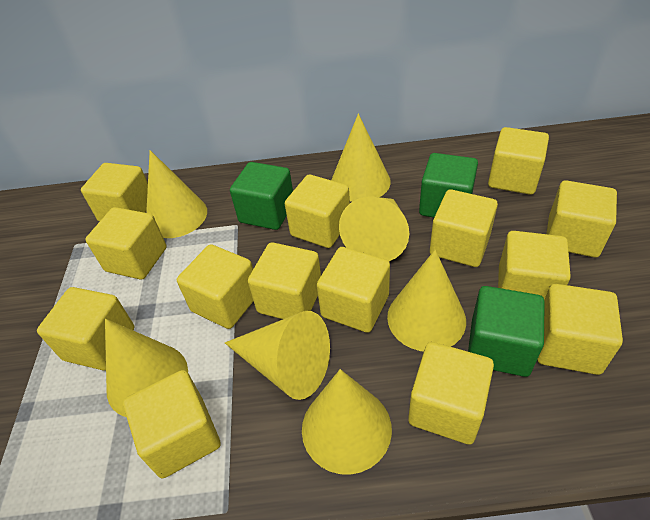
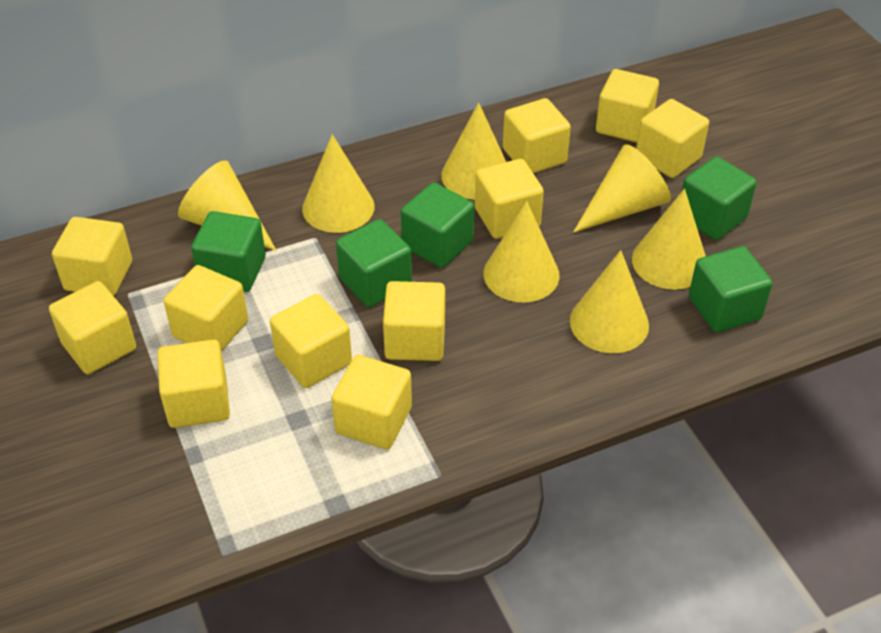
green cube: 3 -> 5
yellow cube: 14 -> 11

